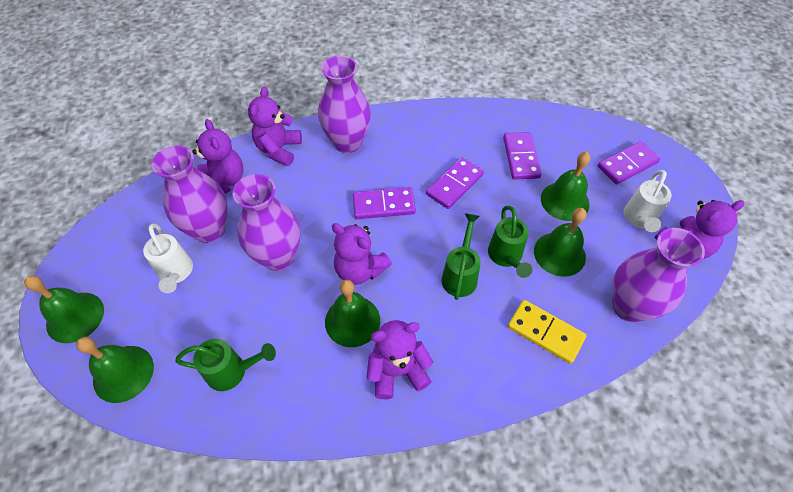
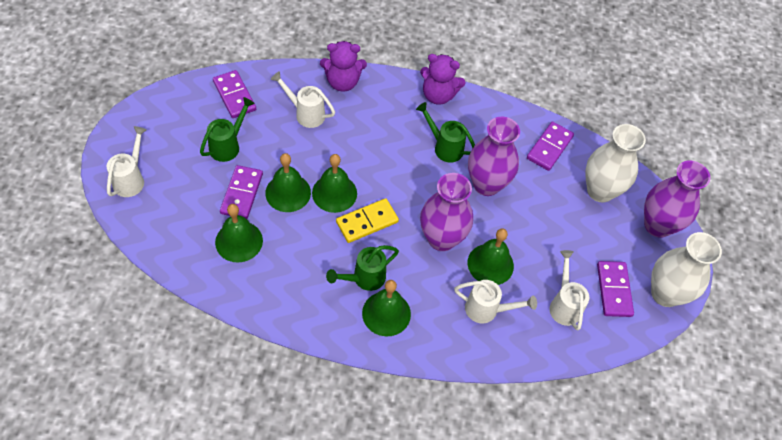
purple teddy bear: 5 -> 2
purple vase: 4 -> 3
white vase: 0 -> 2
white watering can: 2 -> 4

